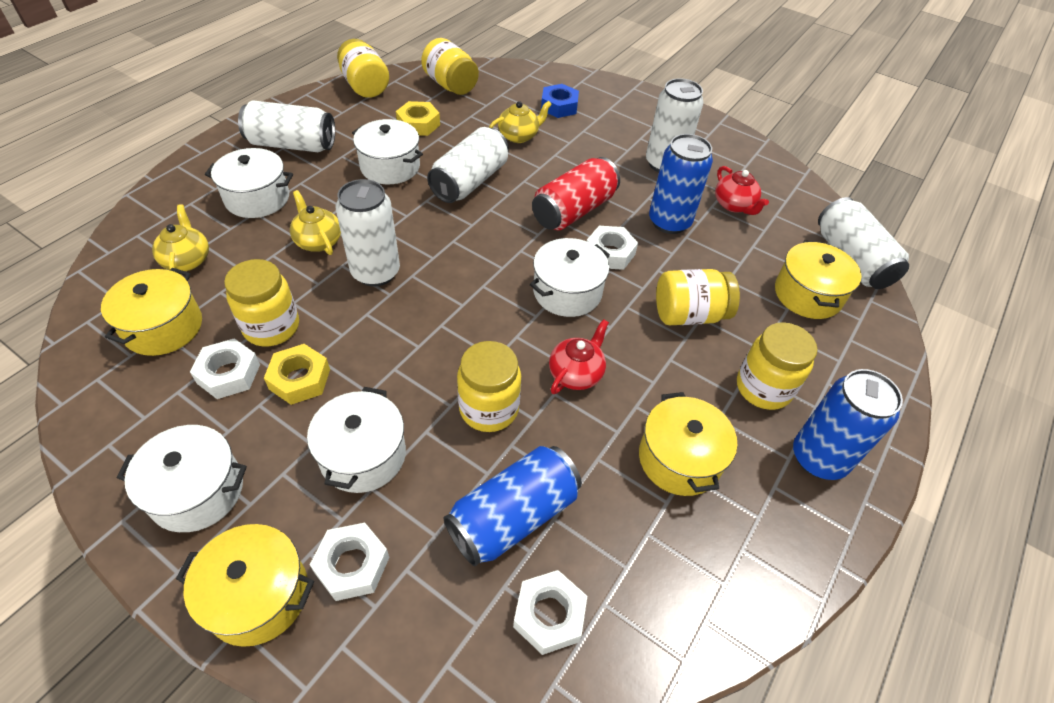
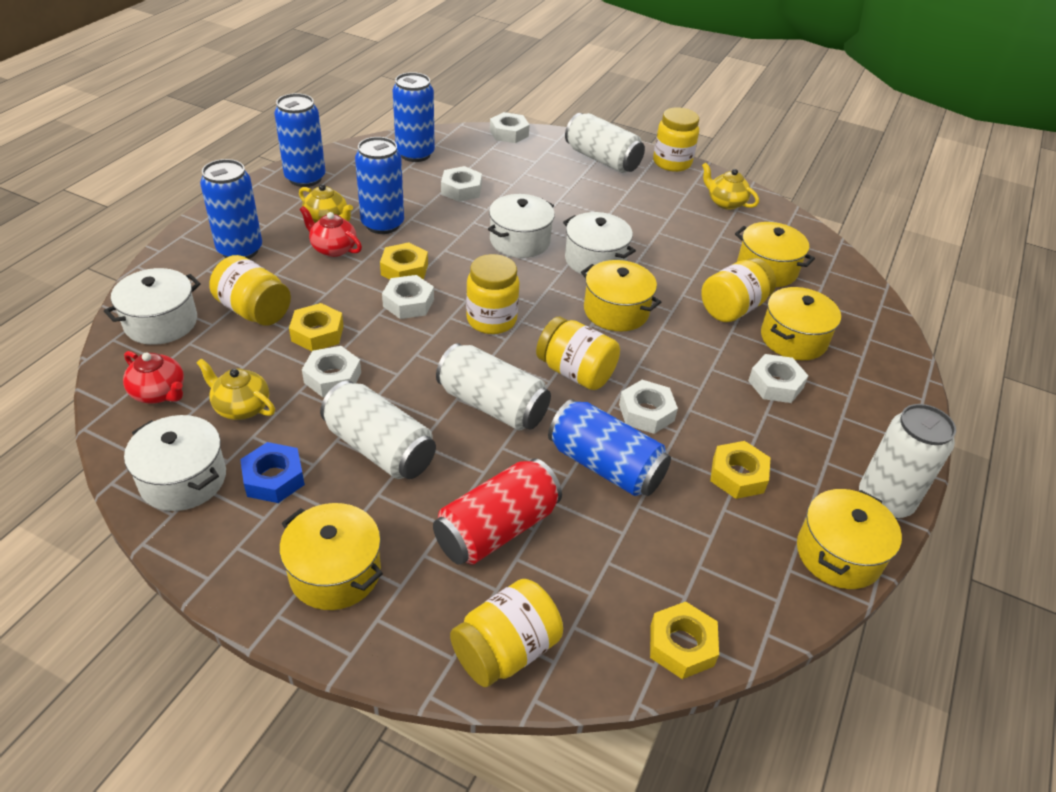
blue can: 3 -> 5
white can: 5 -> 4
white nut: 4 -> 6
white pot: 5 -> 4
yellow nut: 2 -> 4
yellow pot: 4 -> 5

